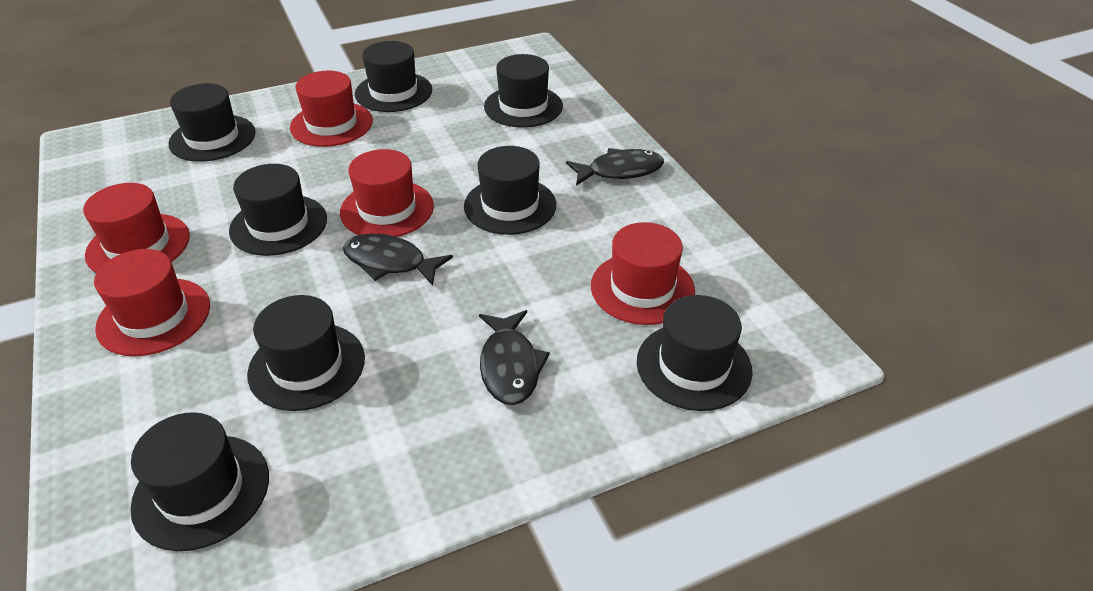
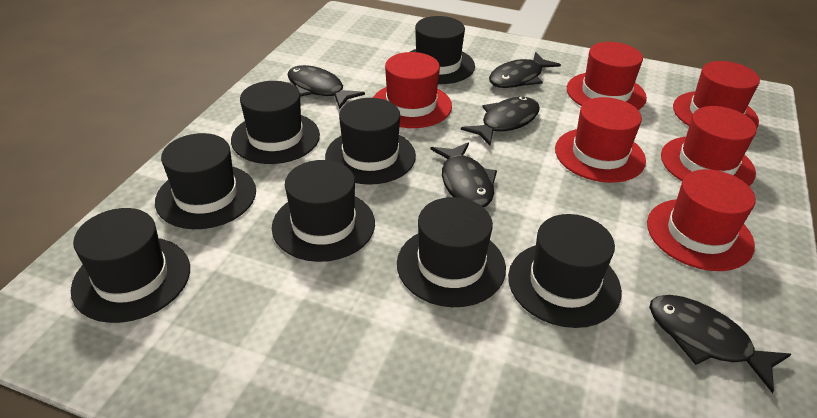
black fish: 3 -> 5
red hat: 5 -> 6

